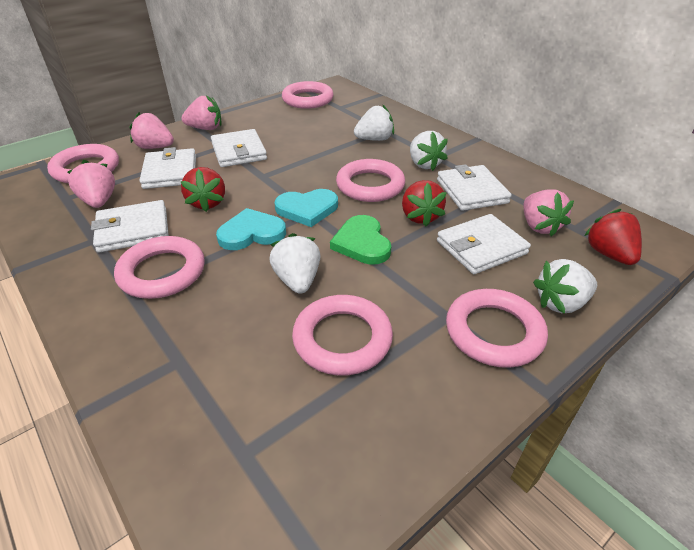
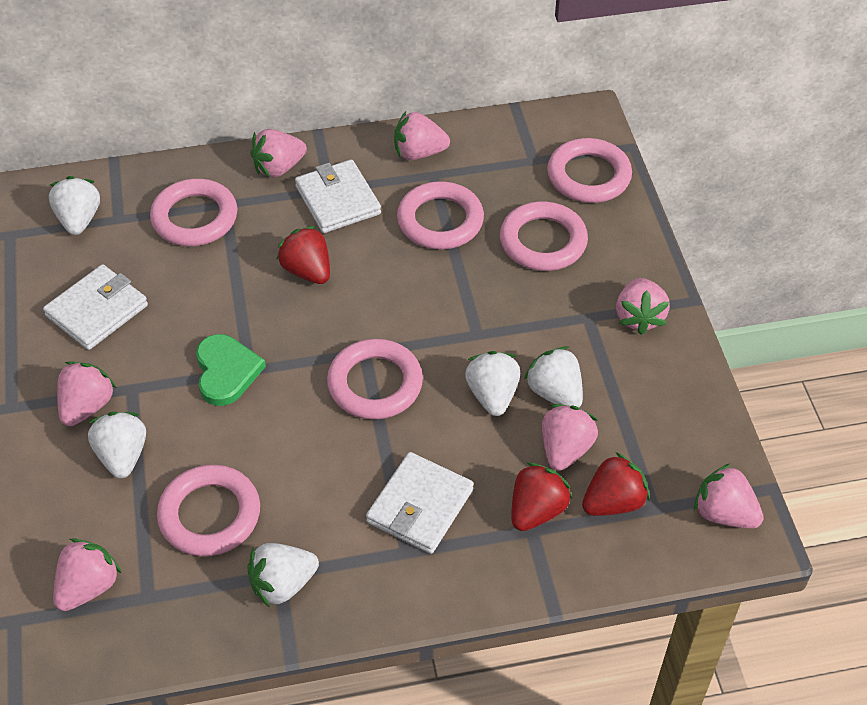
pink strawberry: 4 -> 7
turquoise heart: 2 -> 0
white strawberry: 4 -> 5
white wallet: 5 -> 3

